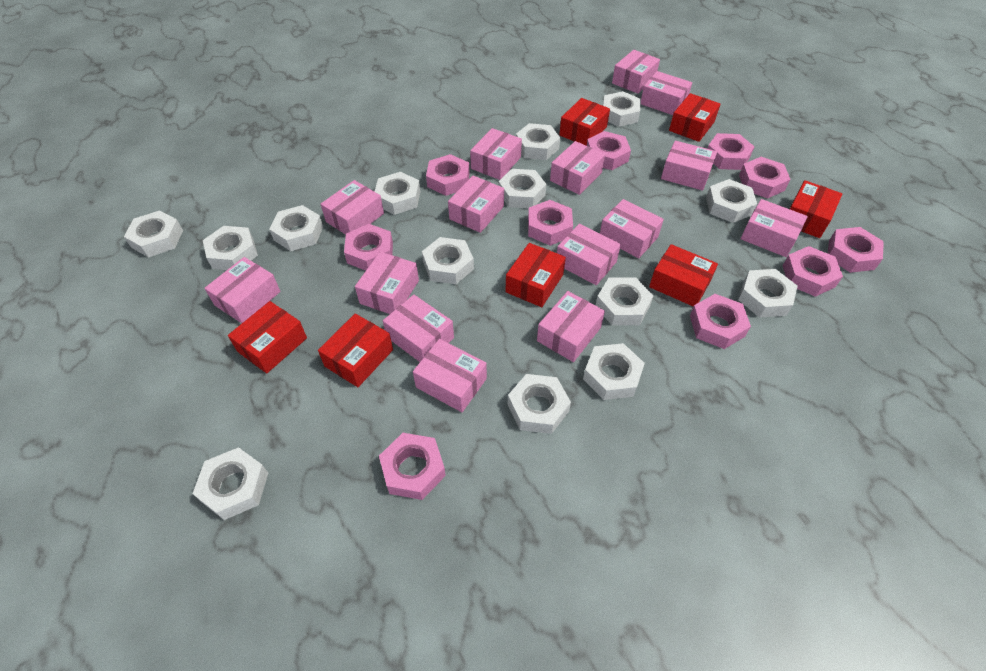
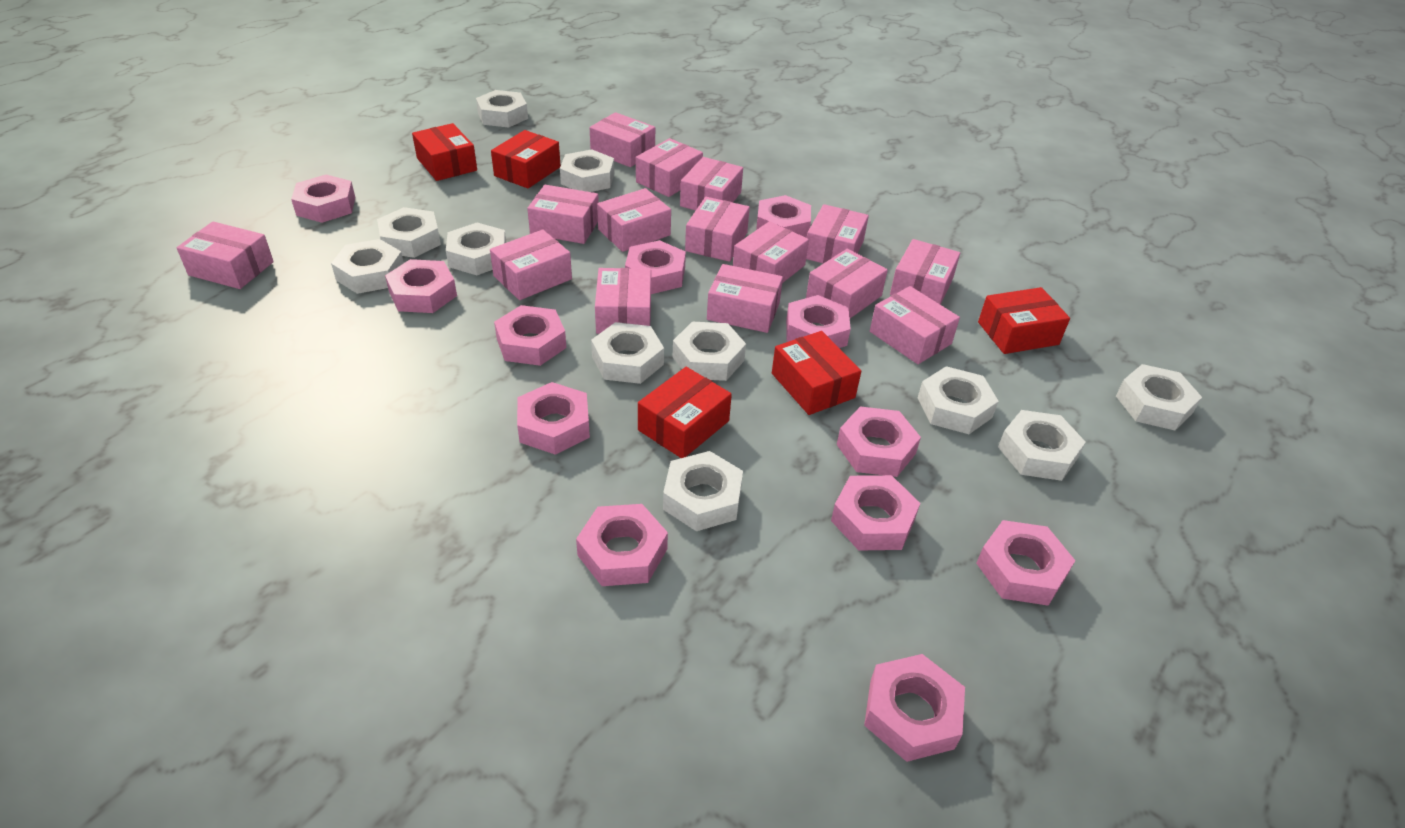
pink nut: 10 -> 12
red box: 7 -> 5
white nut: 14 -> 11

